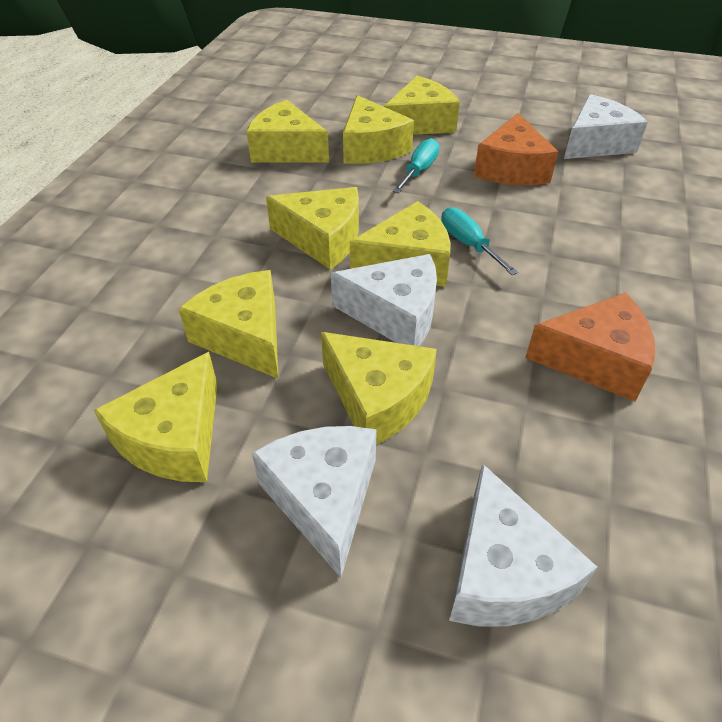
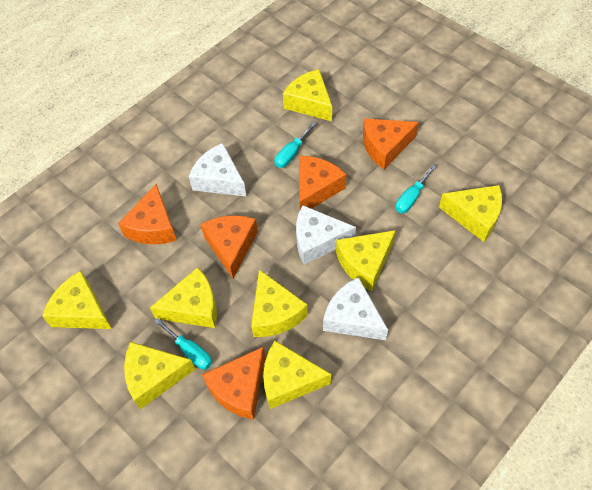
orange cheese: 2 -> 5
turquoise screwdriver: 2 -> 3
white cheese: 4 -> 3

